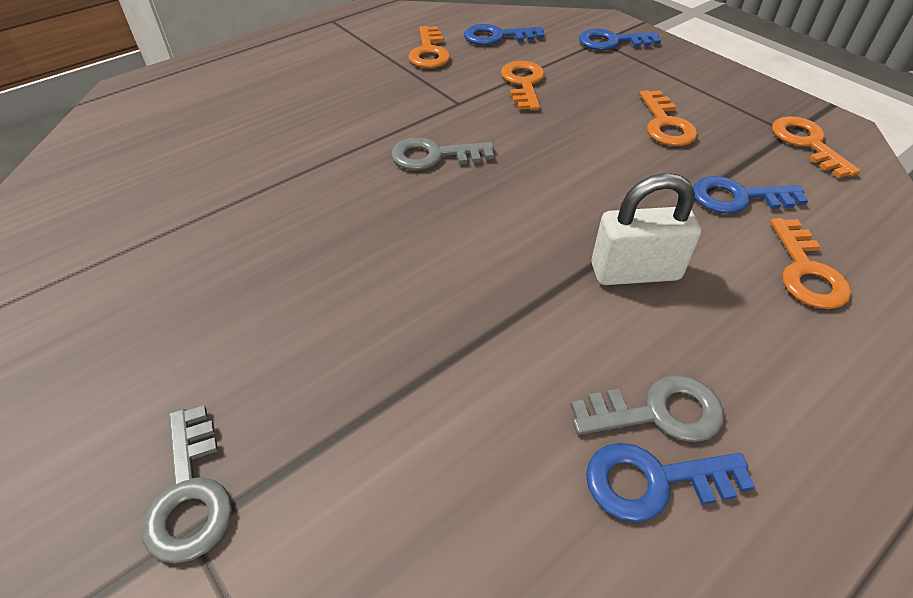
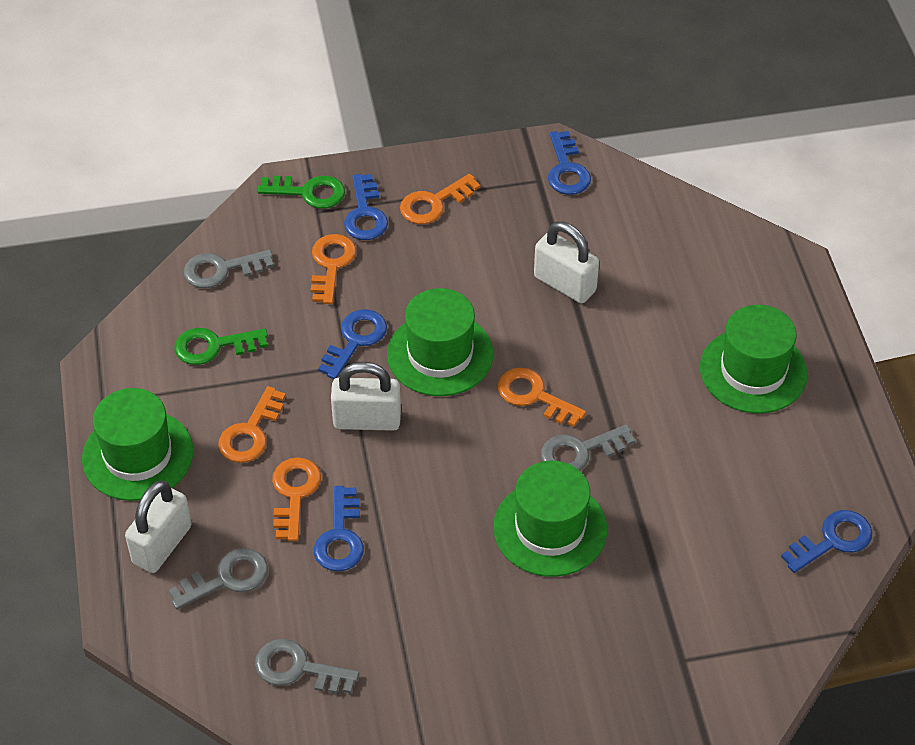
blue key: 4 -> 5
green hat: 0 -> 4
green key: 0 -> 2
grey key: 3 -> 4
white padlock: 1 -> 3

